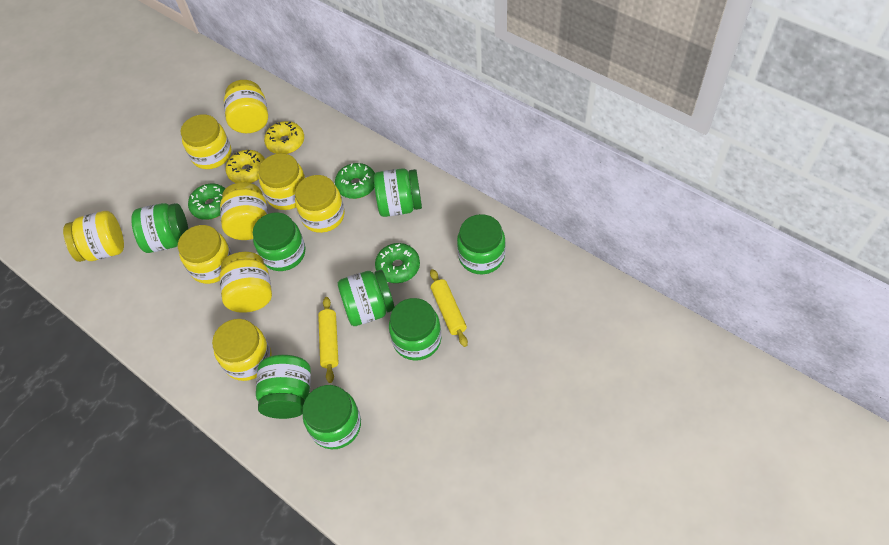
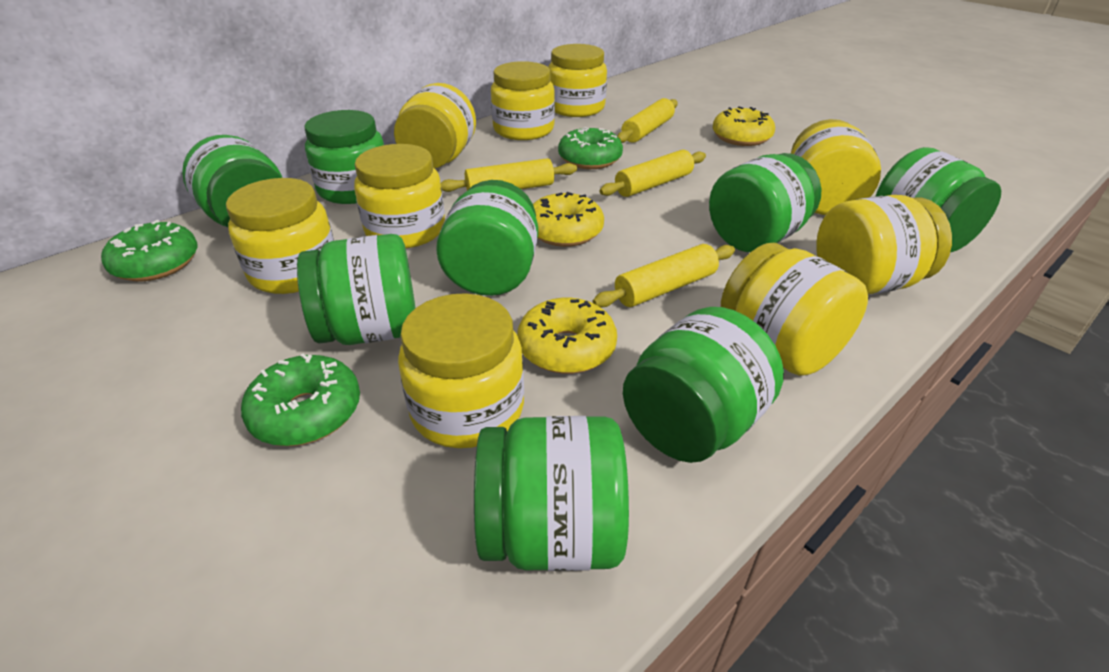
yellow donut: 2 -> 3
yellow rolling pin: 2 -> 4

